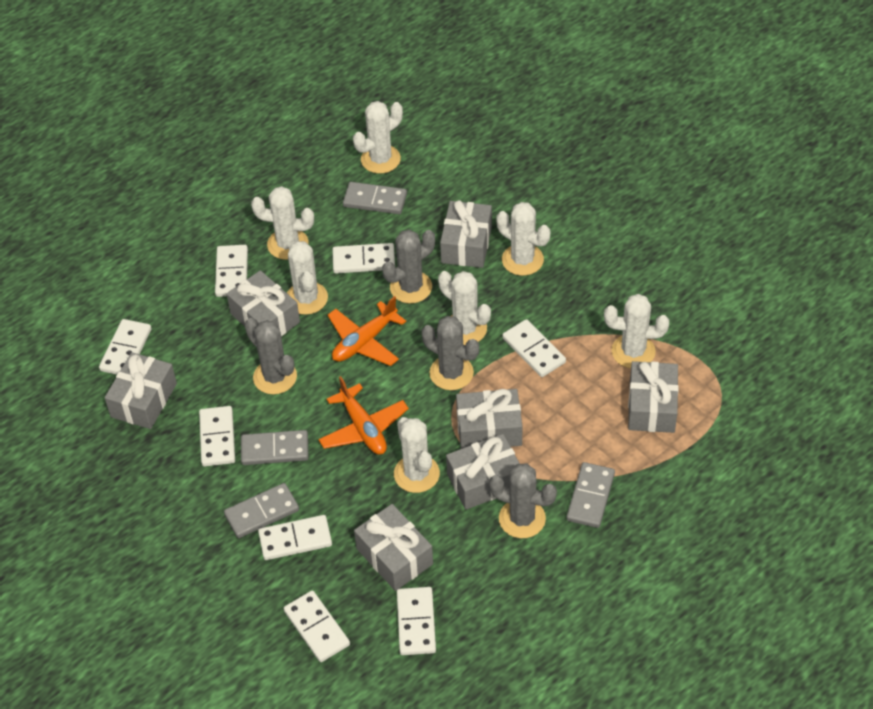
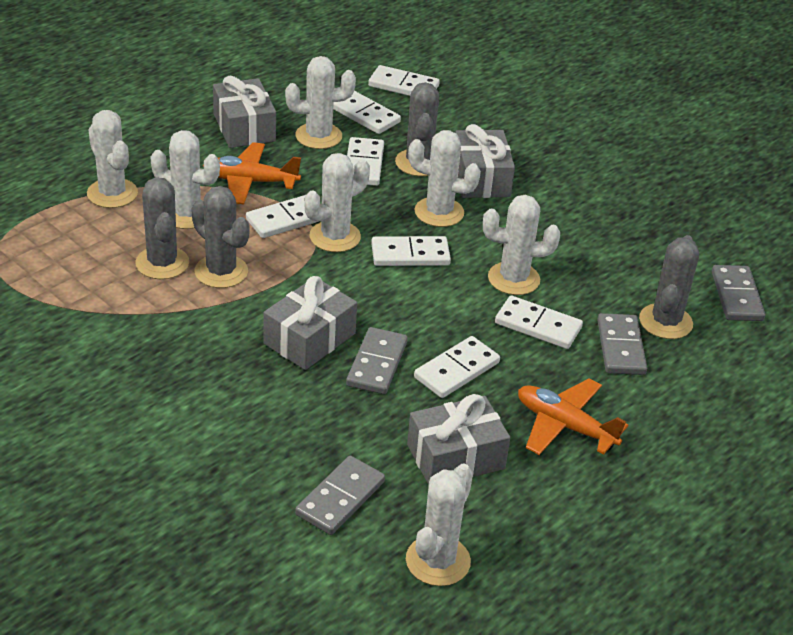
grey gift: 7 -> 4
white domino: 8 -> 7

